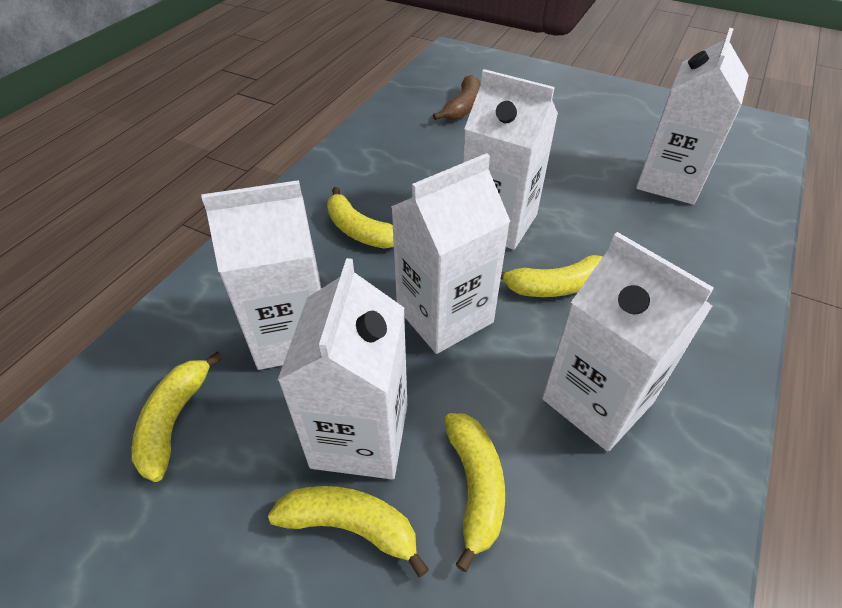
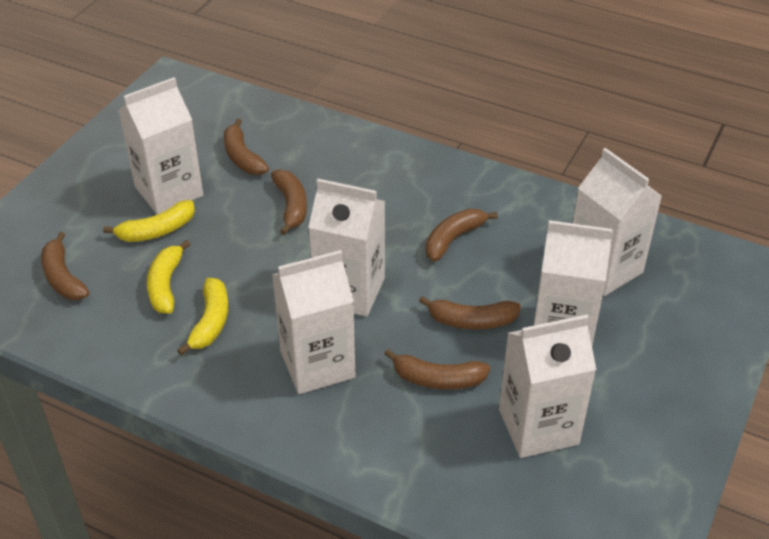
brown banana: 1 -> 6
yellow banana: 5 -> 3

